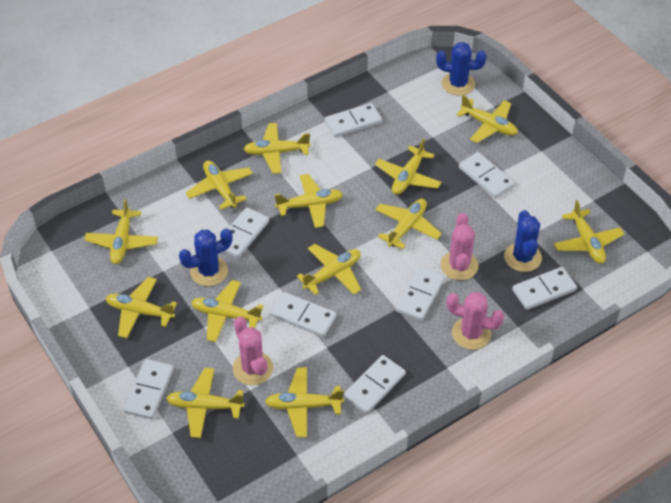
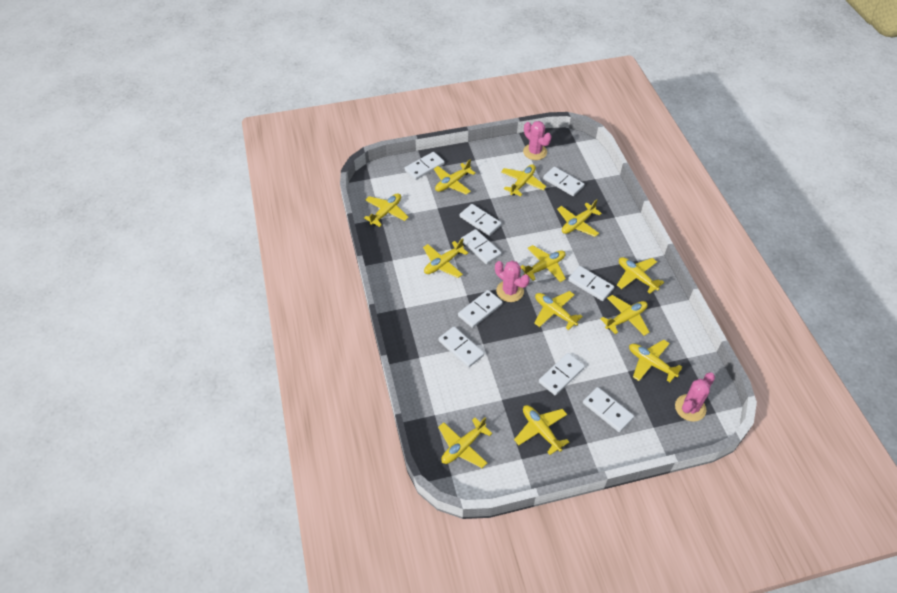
blue cactus: 3 -> 0
white domino: 8 -> 9
yellow plane: 13 -> 12

